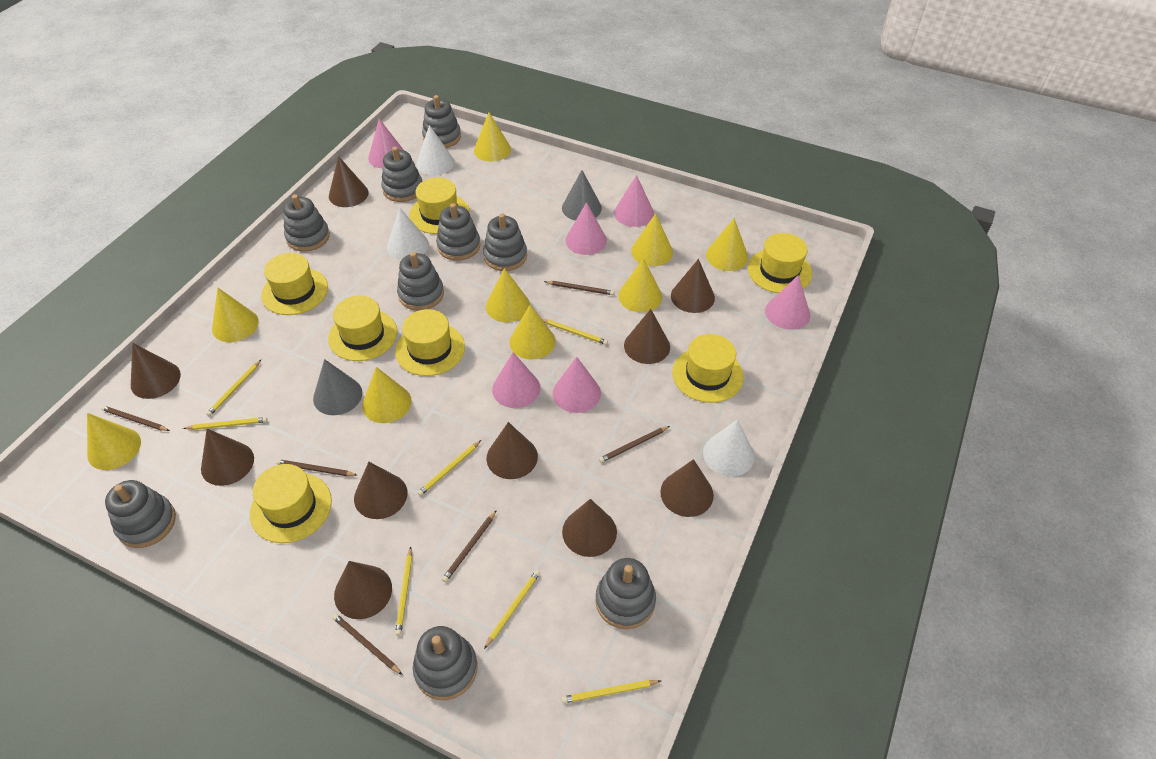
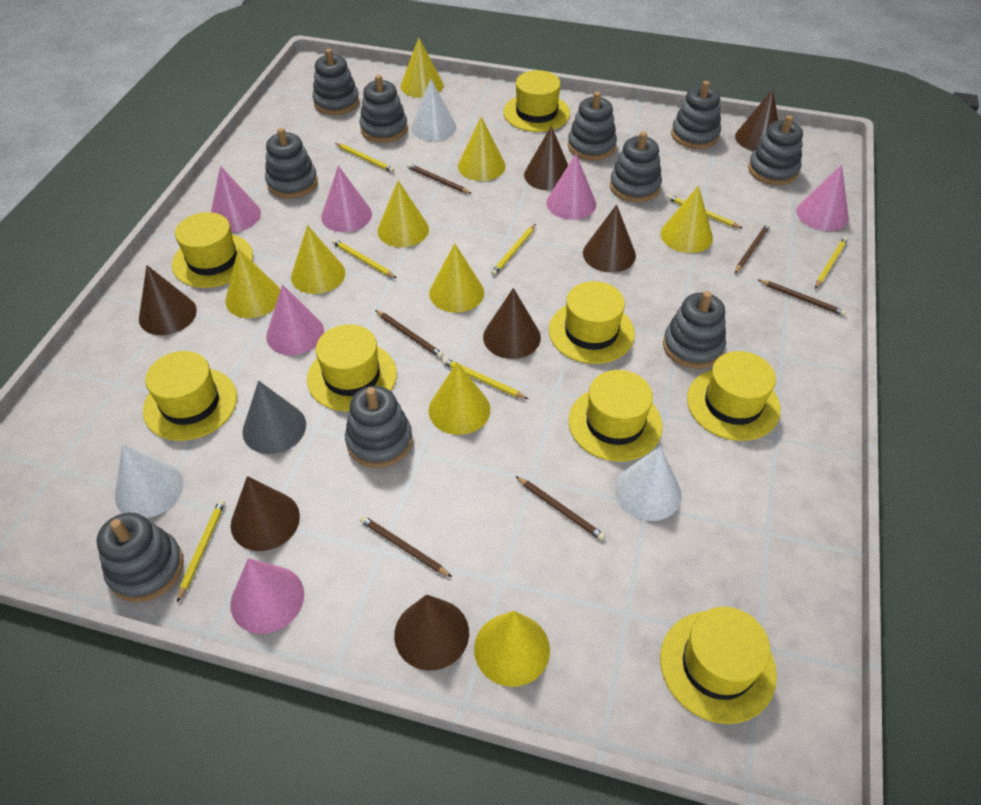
brown cone: 10 -> 7
grey cone: 2 -> 1
grey stacking toy: 9 -> 10
yellow hat: 7 -> 8

